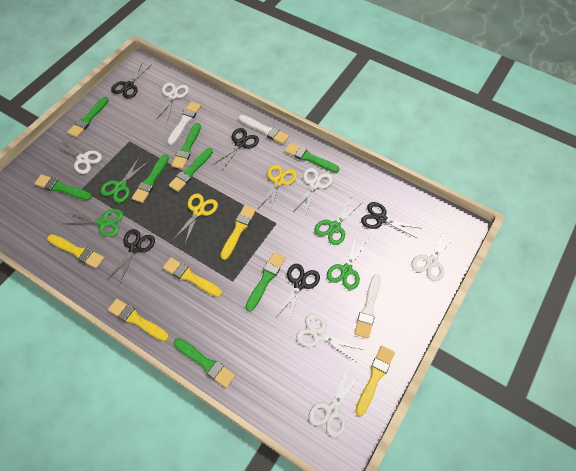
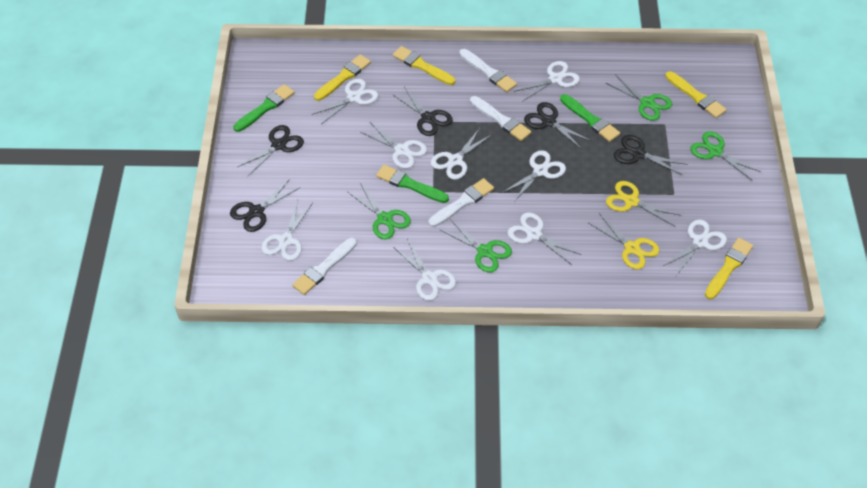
green brush: 8 -> 3
white brush: 3 -> 4
white scissors: 6 -> 9
yellow brush: 5 -> 4

